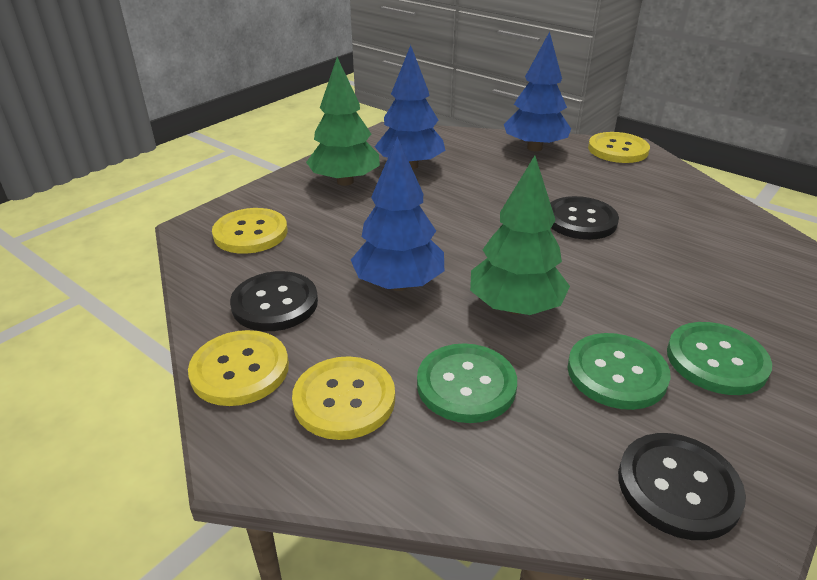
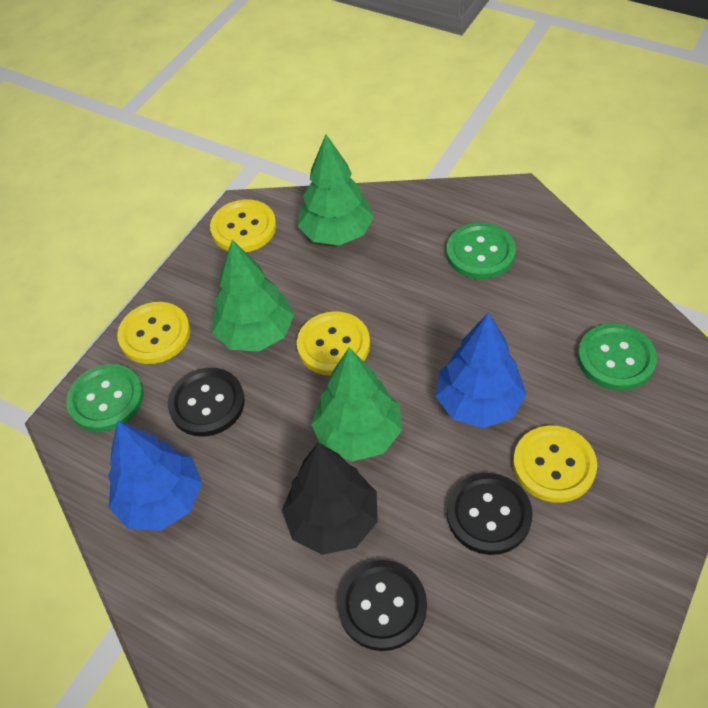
black tree: 0 -> 1
blue tree: 3 -> 2
green tree: 2 -> 3

